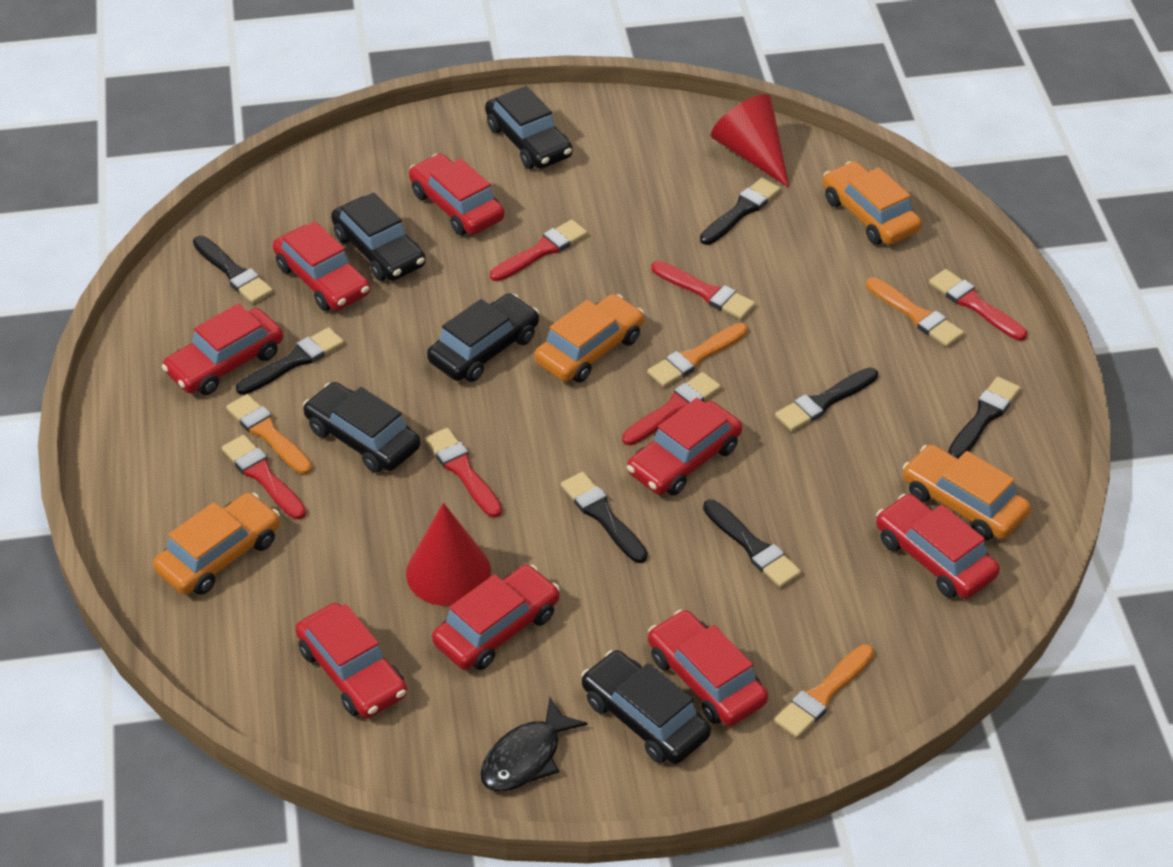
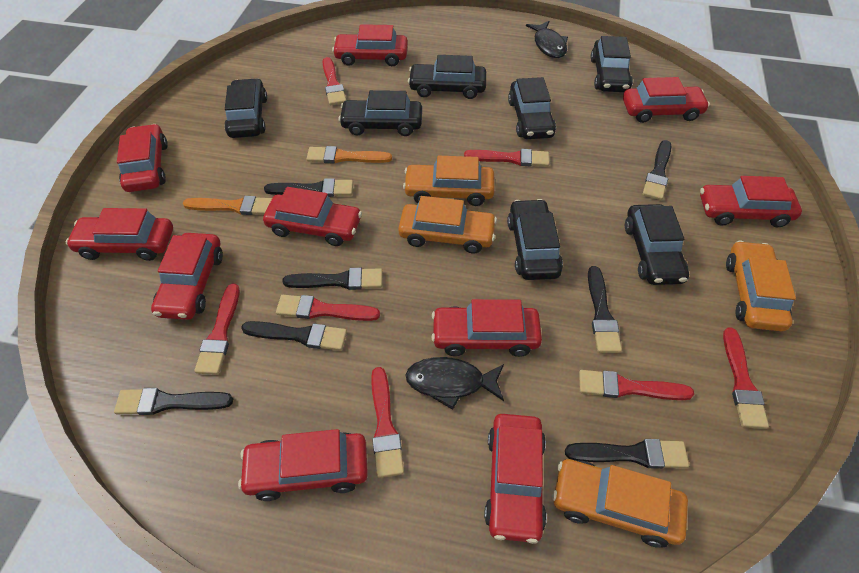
black car: 5 -> 7
black fish: 1 -> 2
orange brush: 4 -> 2
red brush: 6 -> 7
red car: 8 -> 10
red cone: 2 -> 0

